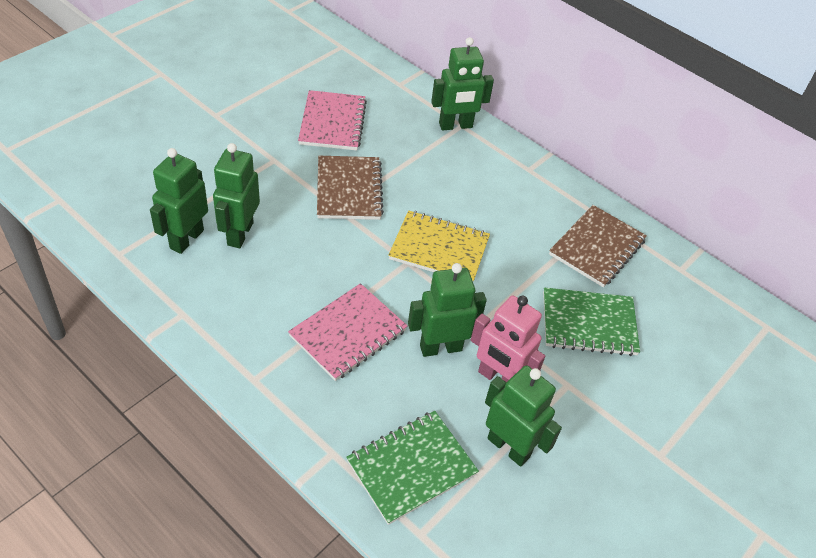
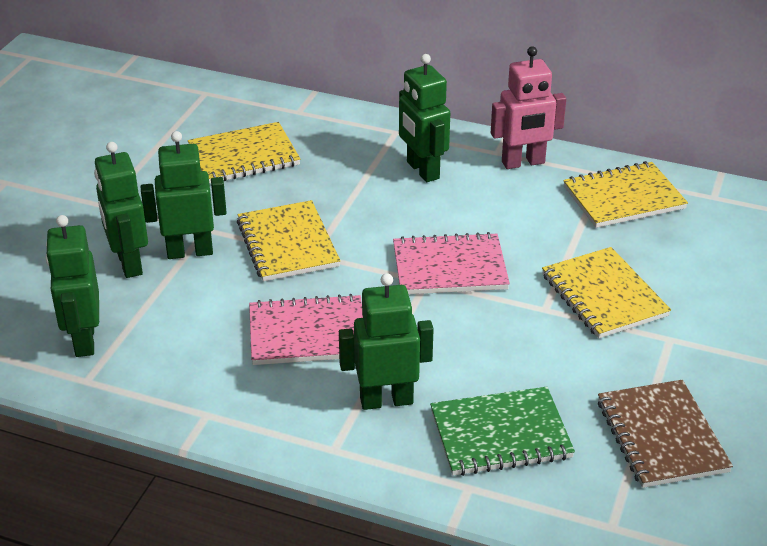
brown notebook: 2 -> 1
green notebook: 2 -> 1
yellow notebook: 1 -> 4

